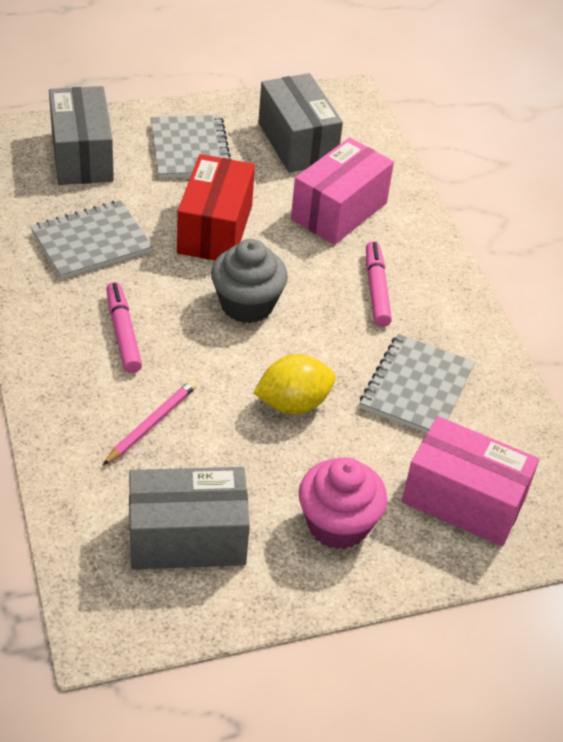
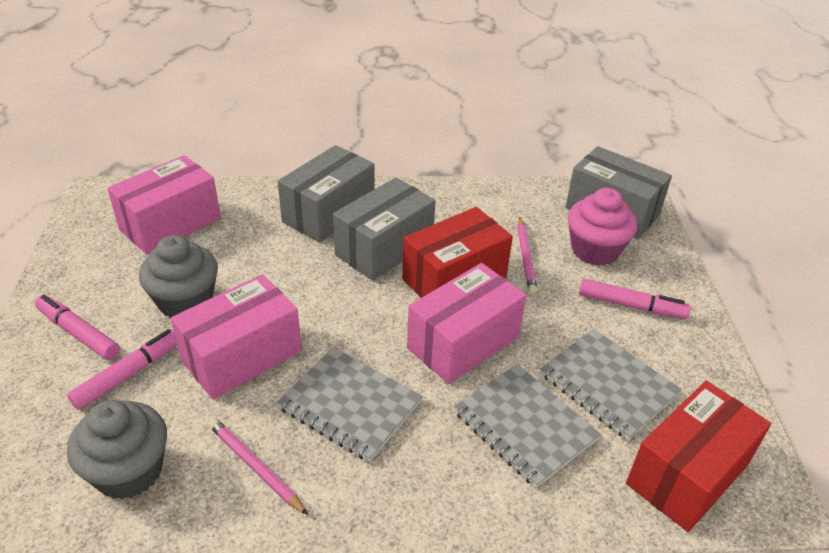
grey cupcake: 1 -> 2
pink box: 2 -> 3
pink marker: 2 -> 3
pink pencil: 1 -> 2
red box: 1 -> 2
yellow lemon: 1 -> 0

